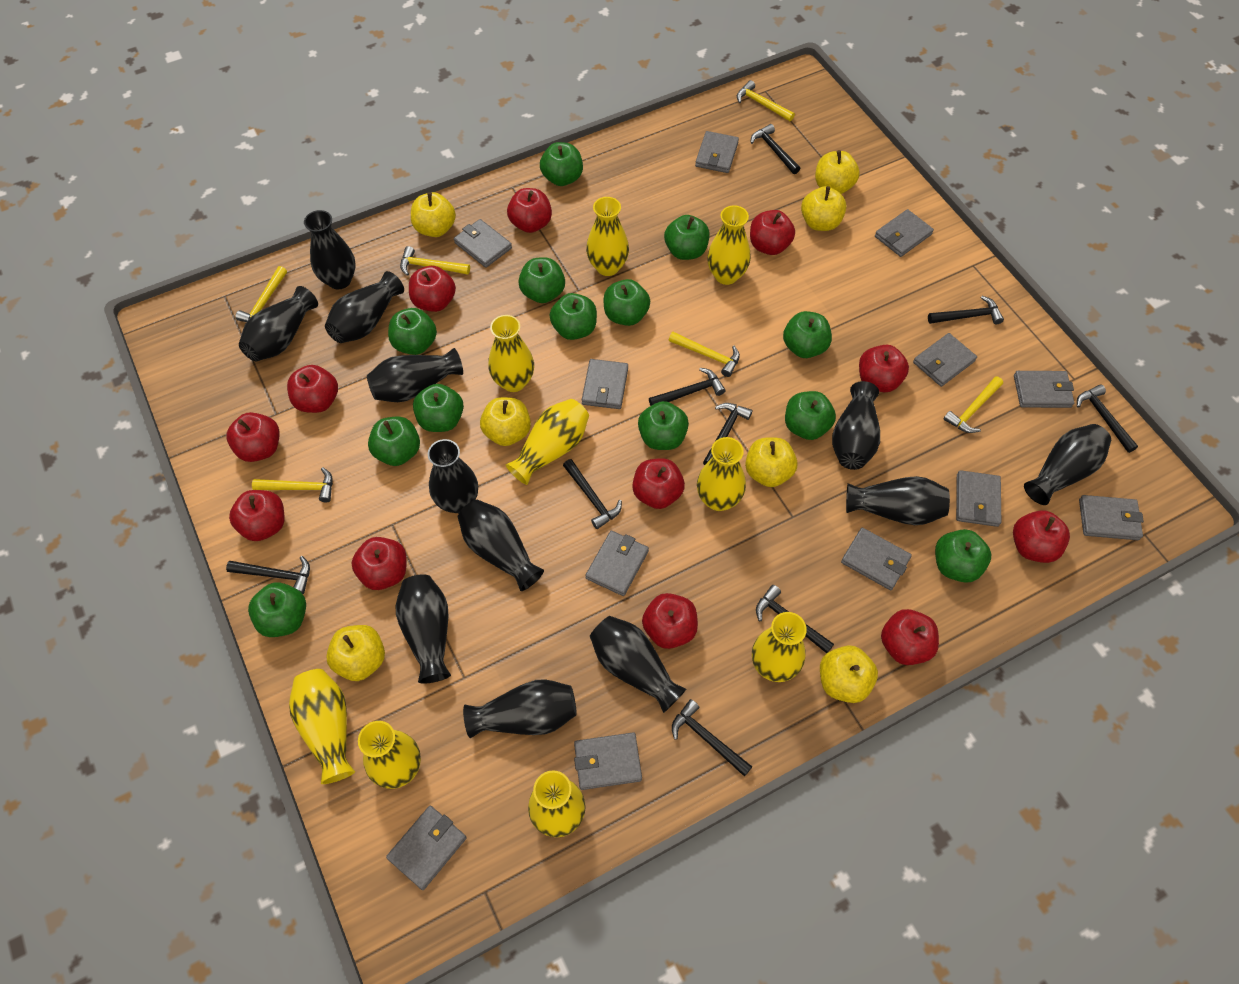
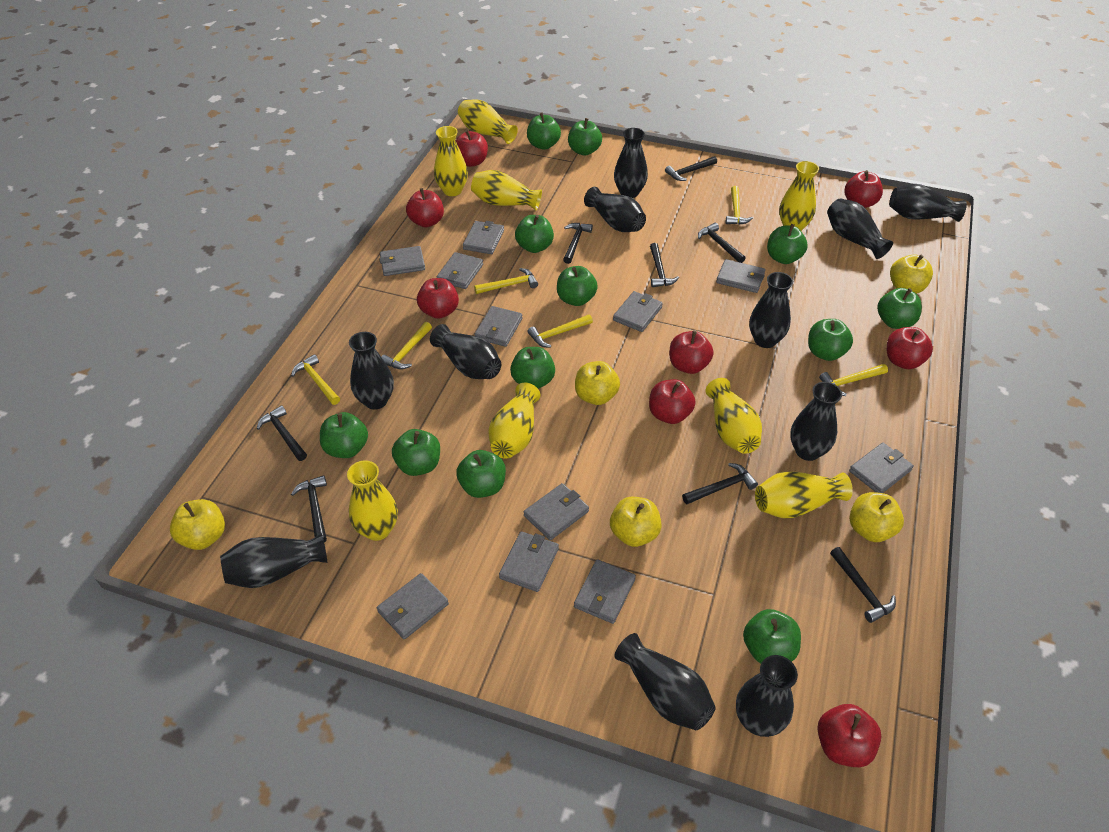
black hammer: 9 -> 8
black vase: 12 -> 11
green apple: 13 -> 12
grey wallet: 12 -> 11
red apple: 12 -> 8
yellow apple: 7 -> 5
yellow vase: 9 -> 8

